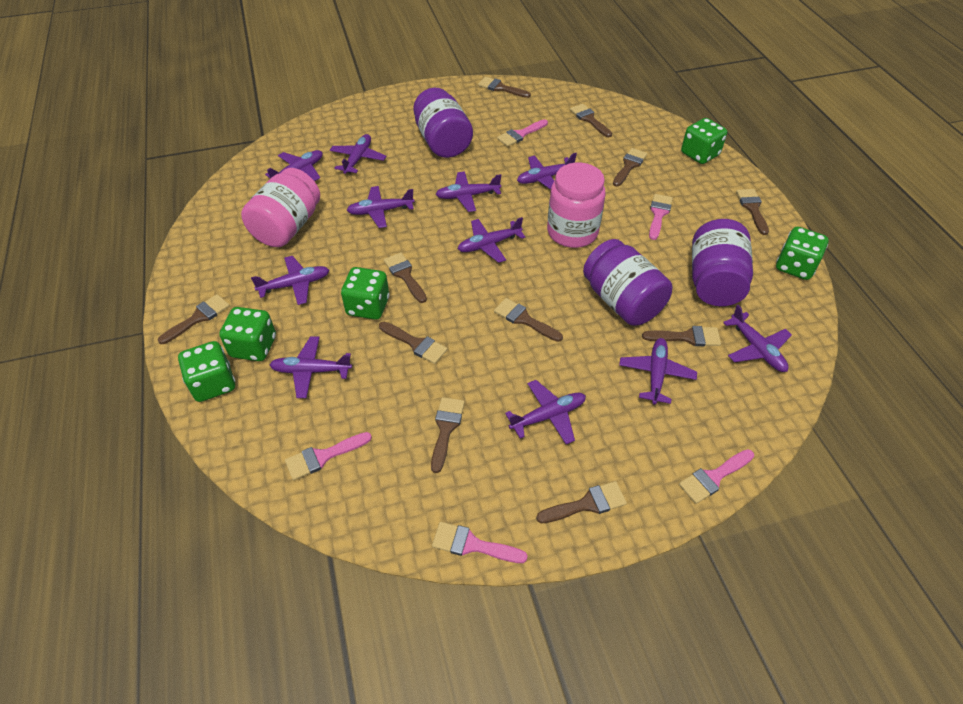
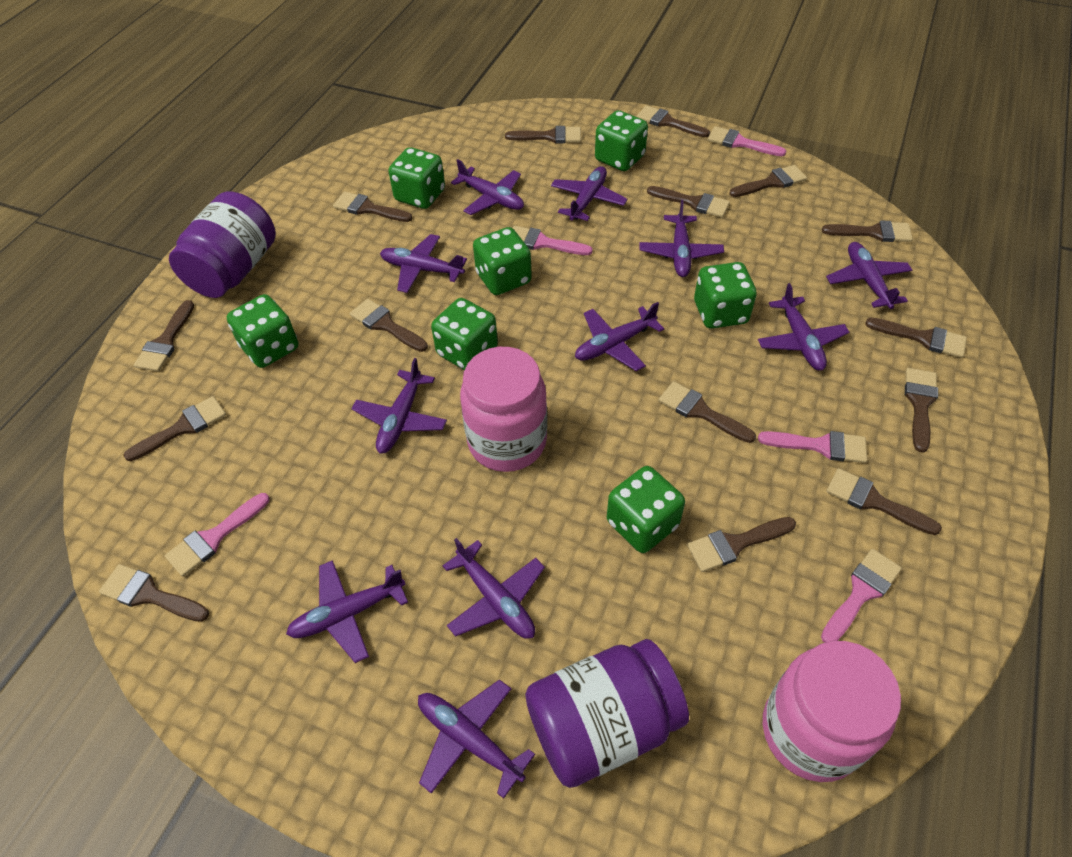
brown brush: 11 -> 15
green dice: 5 -> 7
purple jar: 3 -> 2

